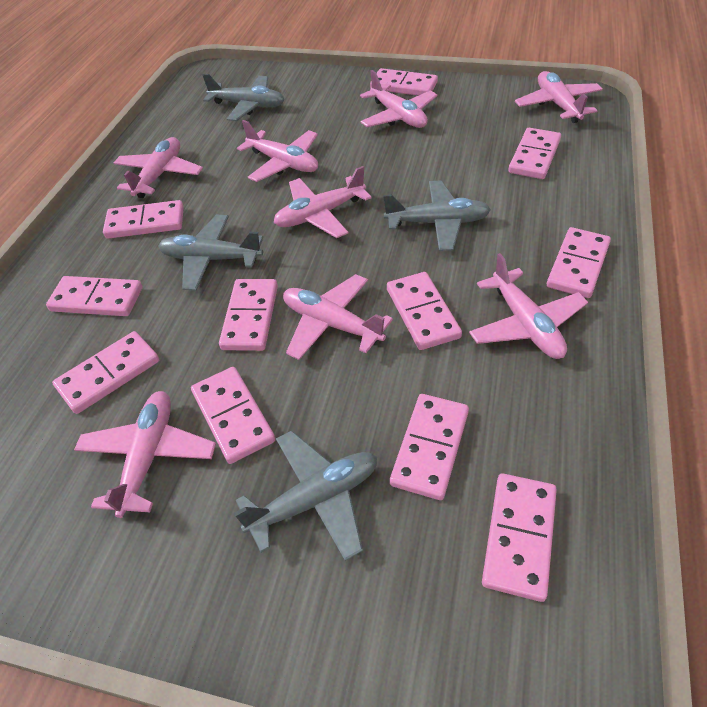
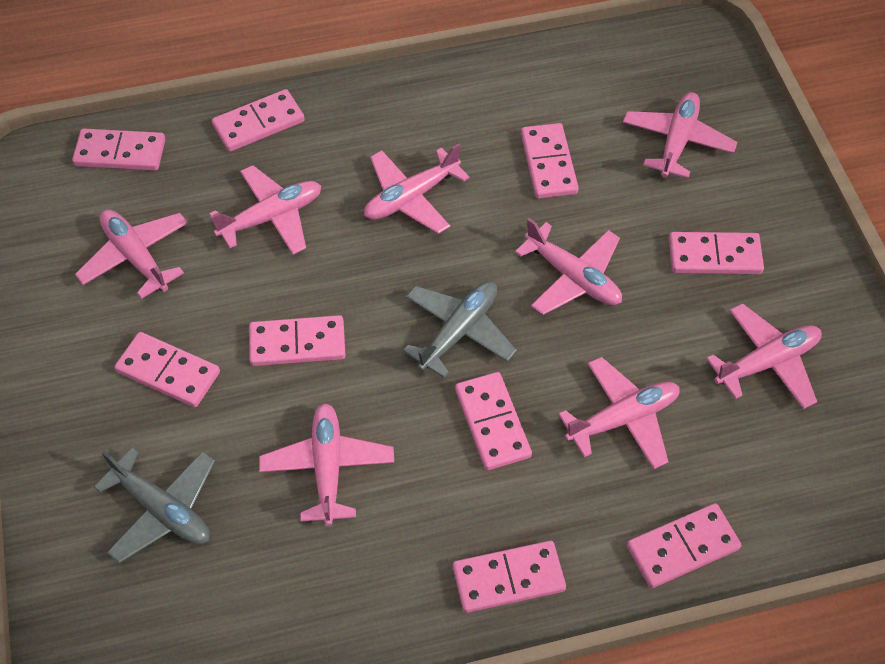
grey plane: 4 -> 2
pink domino: 11 -> 9

